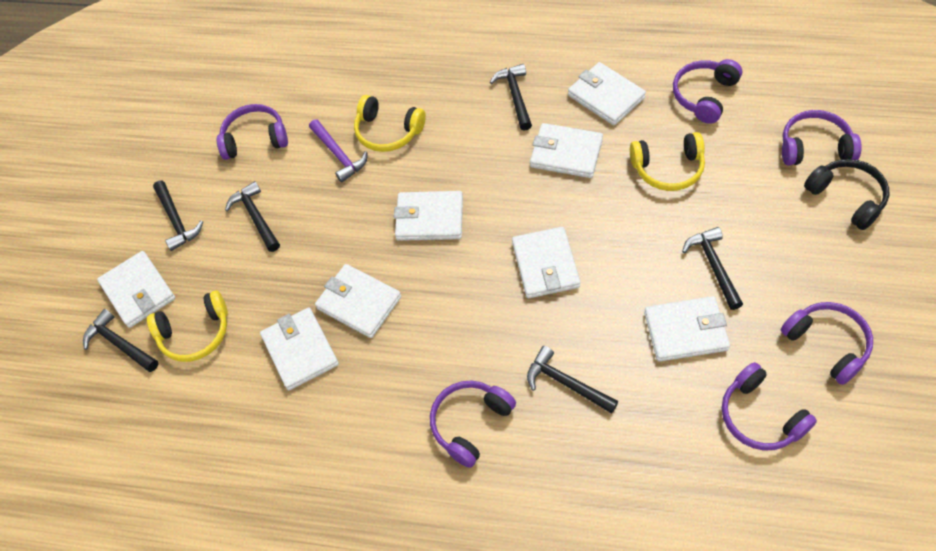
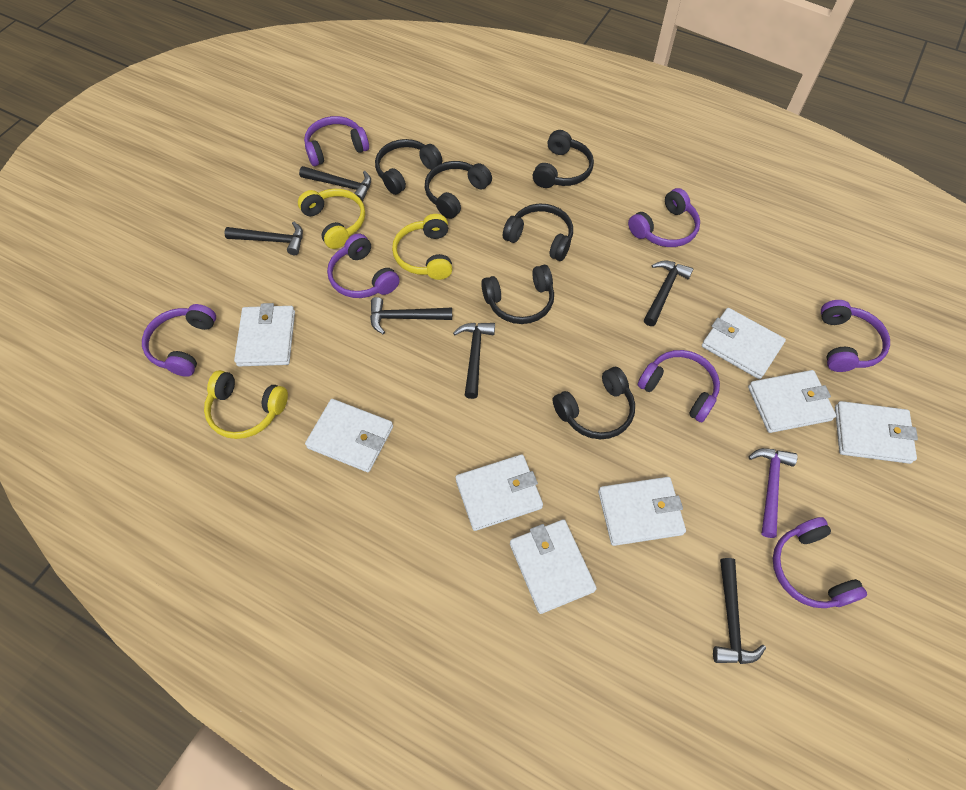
black headphones: 1 -> 6
purple headphones: 6 -> 7

